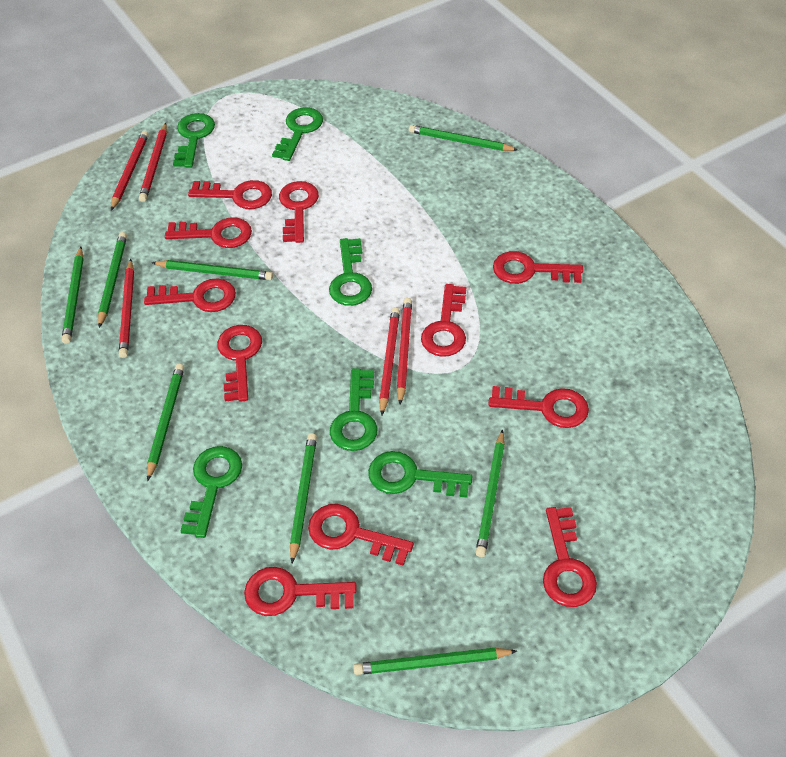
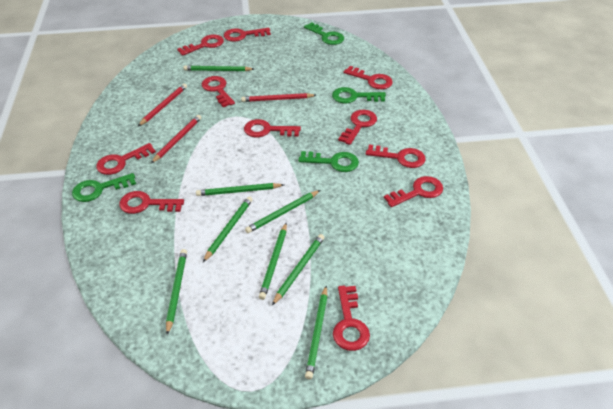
green key: 6 -> 4
red pencil: 5 -> 3

